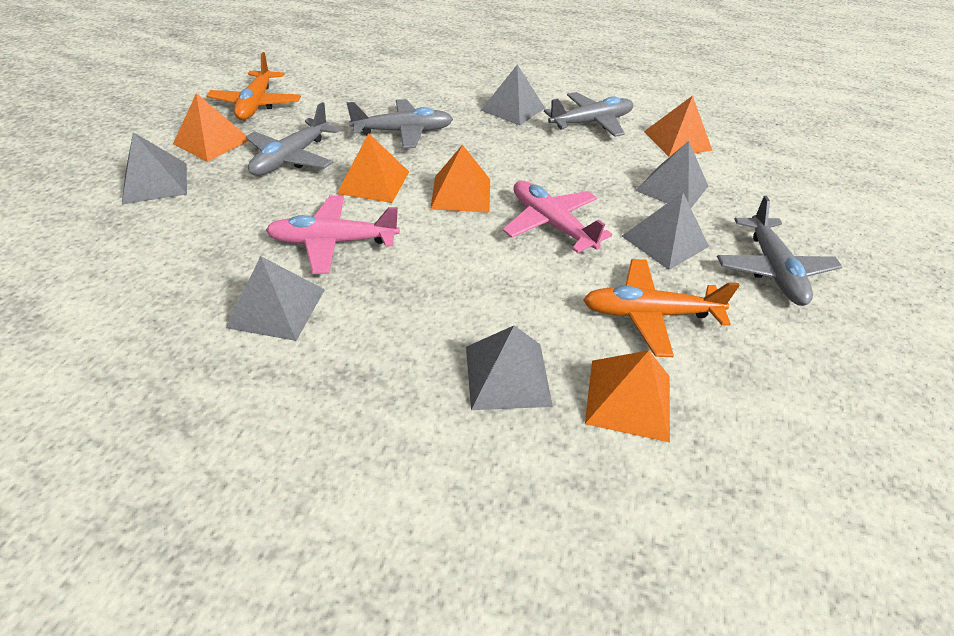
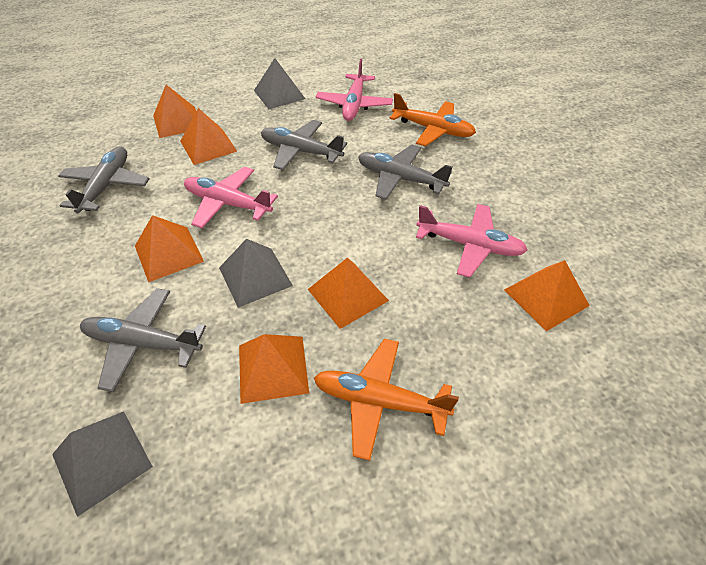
grey pyramid: 6 -> 3
orange pyramid: 5 -> 6
pink plane: 2 -> 3

